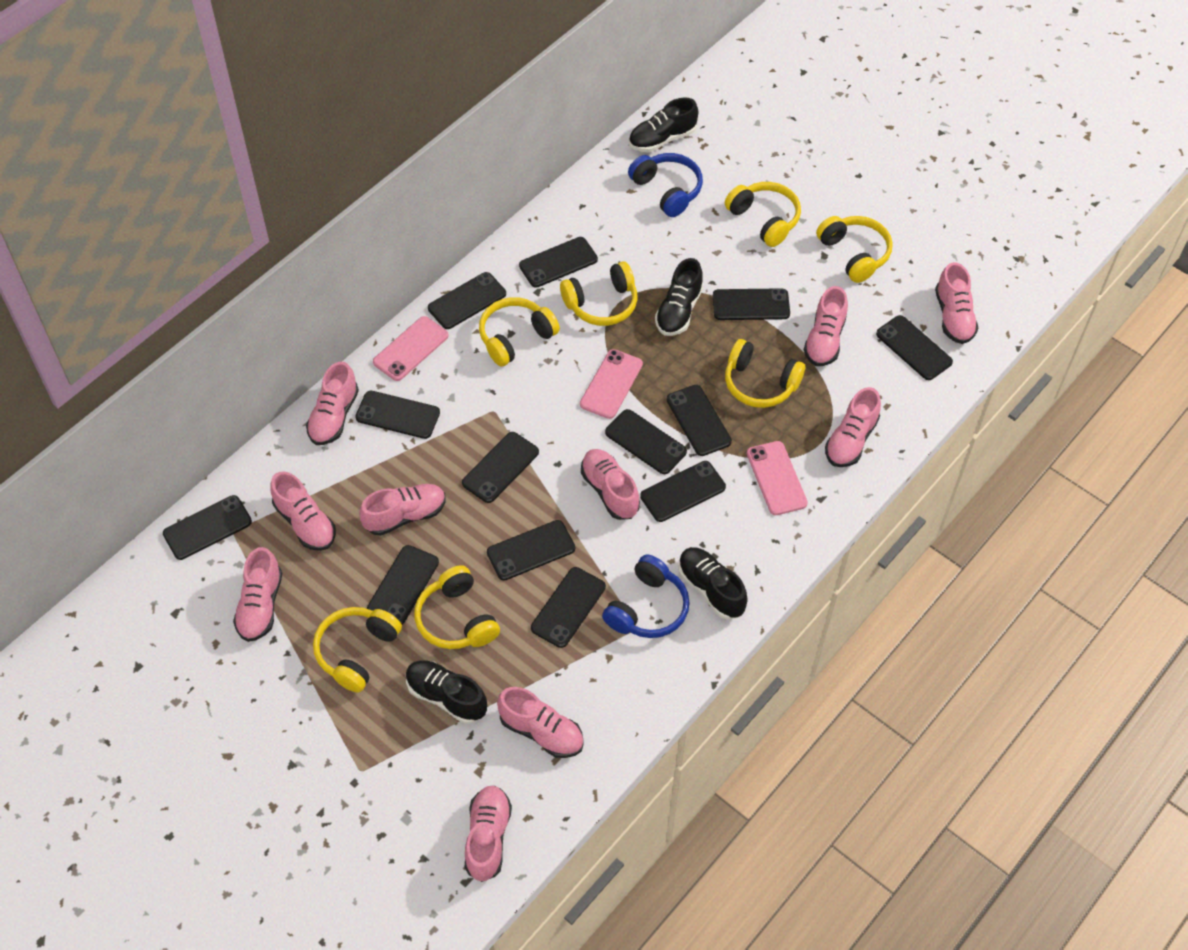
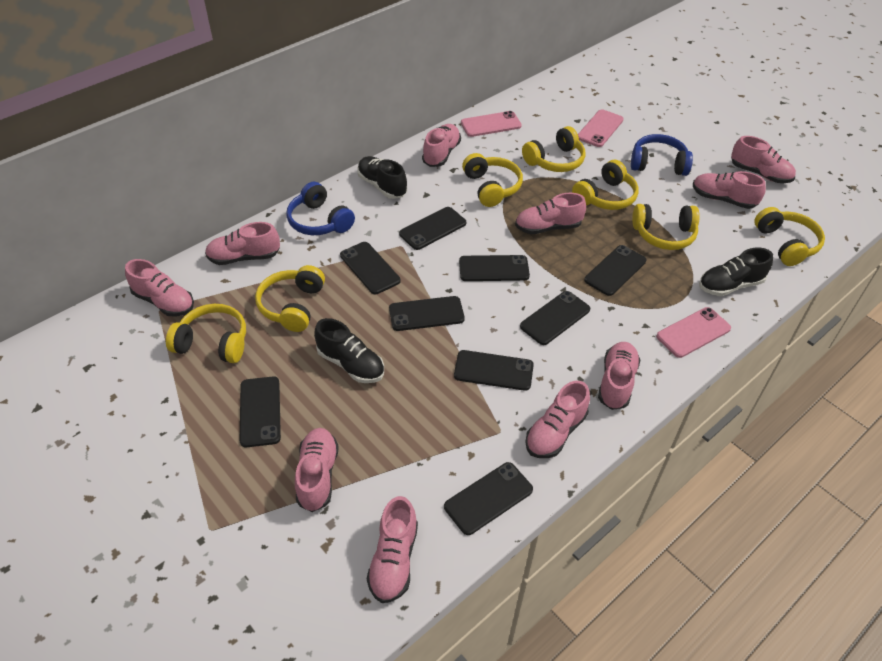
black phone: 13 -> 9
black shoe: 4 -> 3

